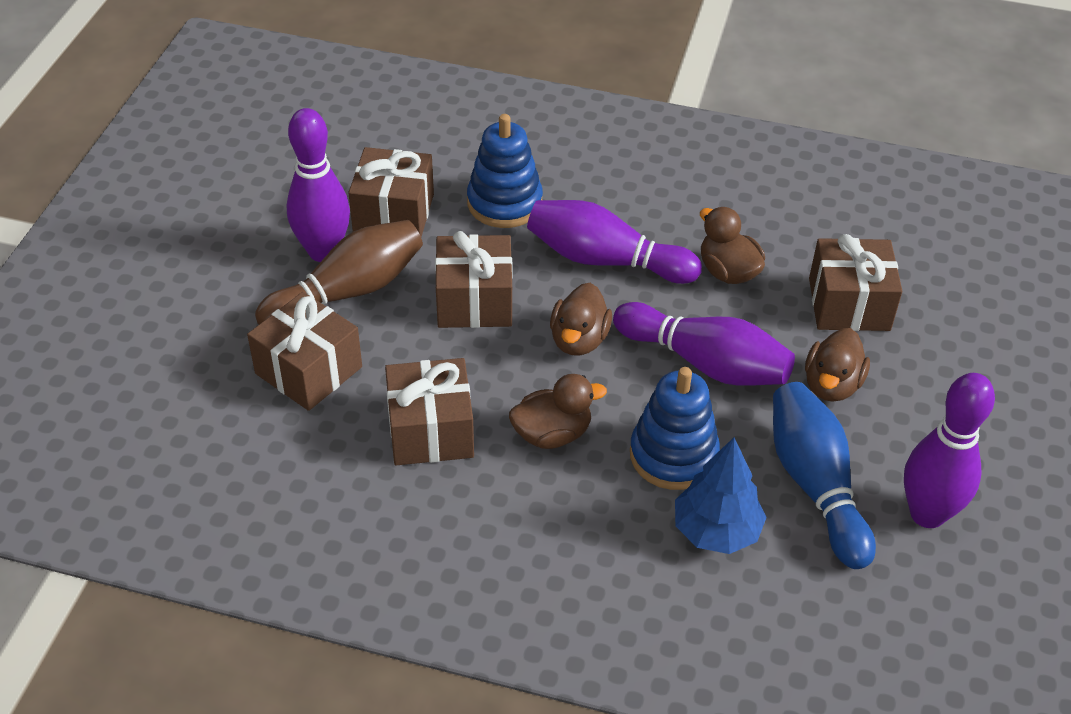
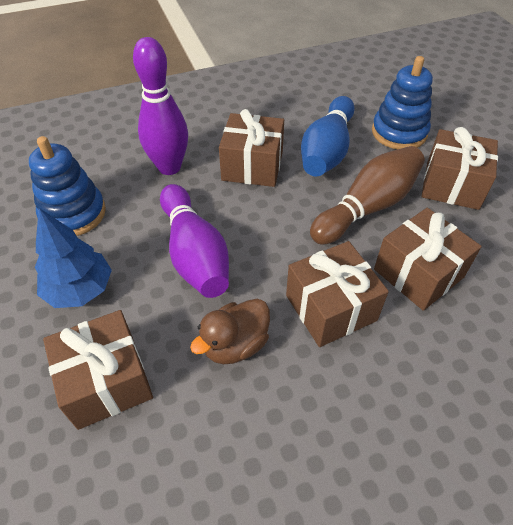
brown duck: 4 -> 1
purple bowling pin: 4 -> 2

